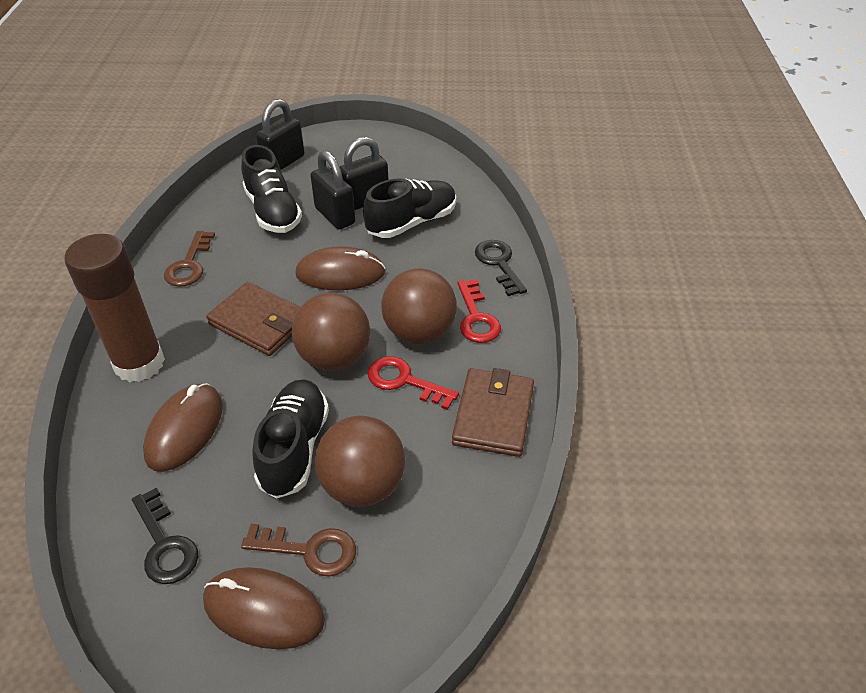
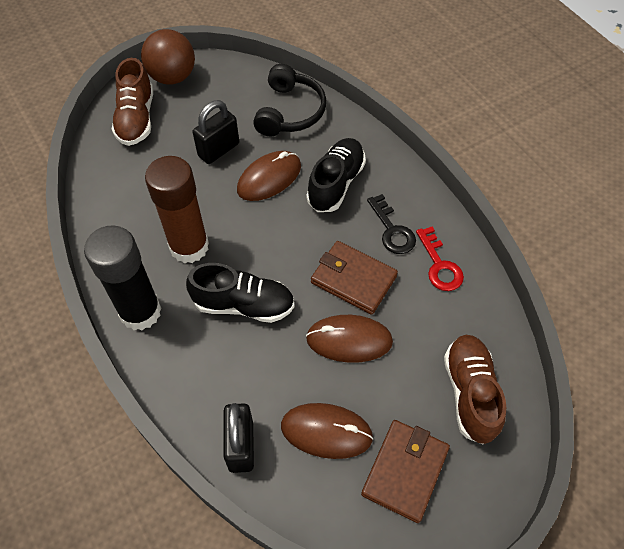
black glue stick: 0 -> 1
black headphones: 0 -> 1
black key: 2 -> 1
black padlock: 3 -> 2
black shoe: 3 -> 2
brown ball: 3 -> 1
brown key: 2 -> 0
brown shoe: 0 -> 2
red key: 2 -> 1

